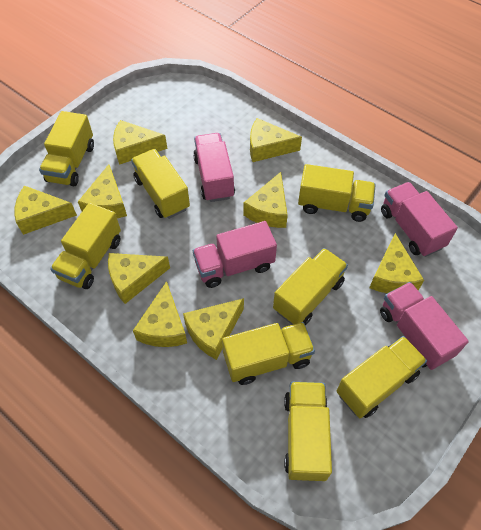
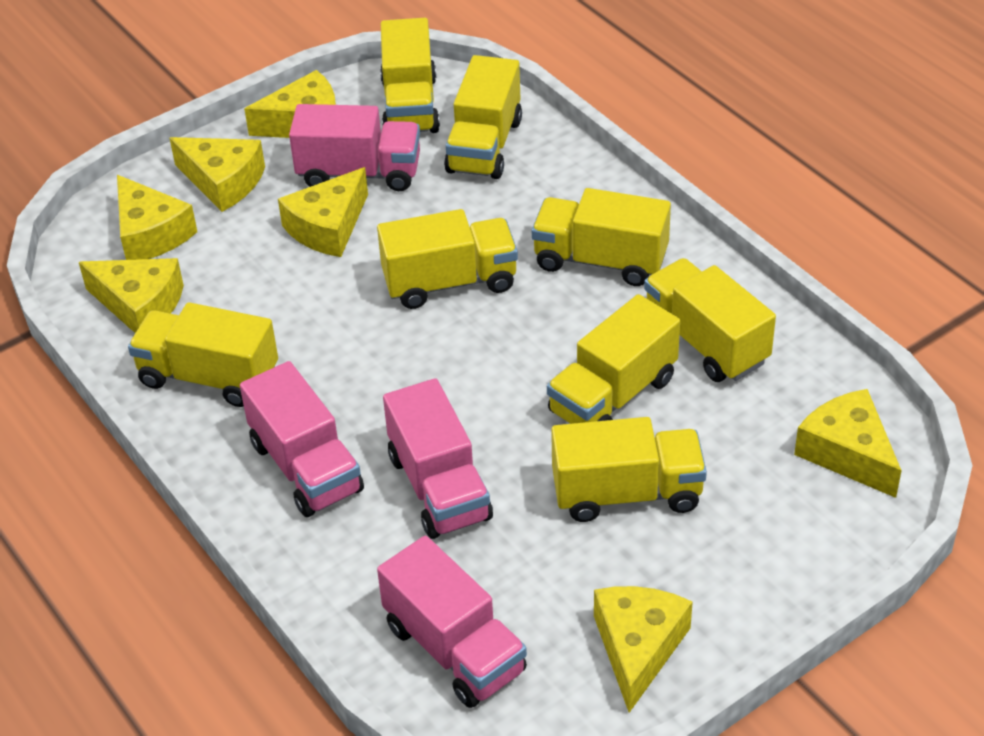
yellow cheese: 9 -> 7

